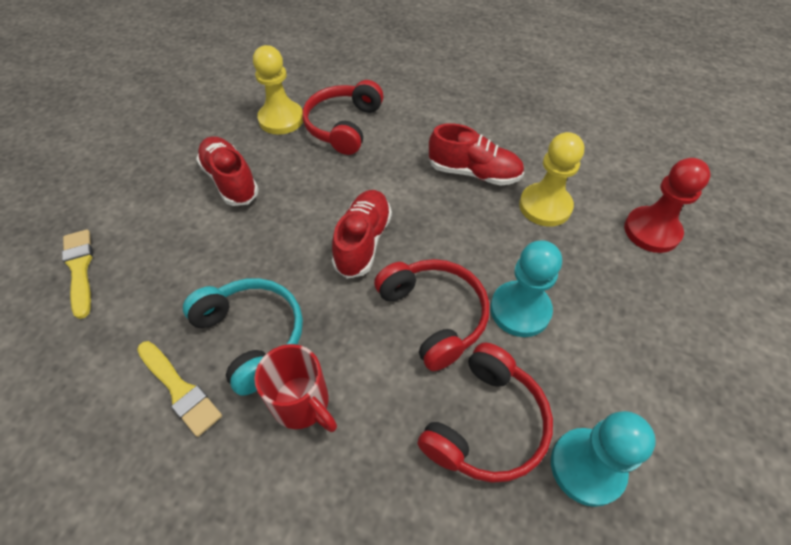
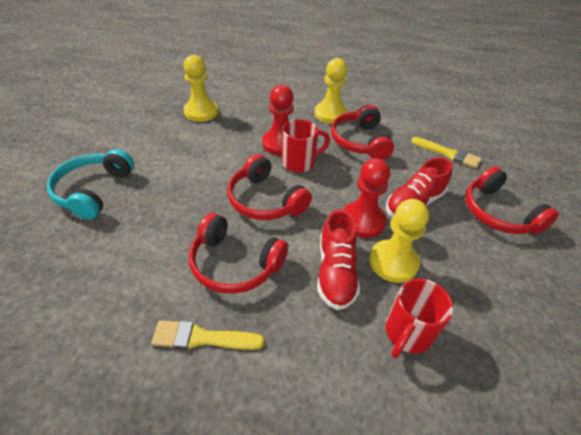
red headphones: 3 -> 4
red mug: 1 -> 2
red pawn: 1 -> 2
red shoe: 3 -> 2
turquoise pawn: 2 -> 0
yellow pawn: 2 -> 3

